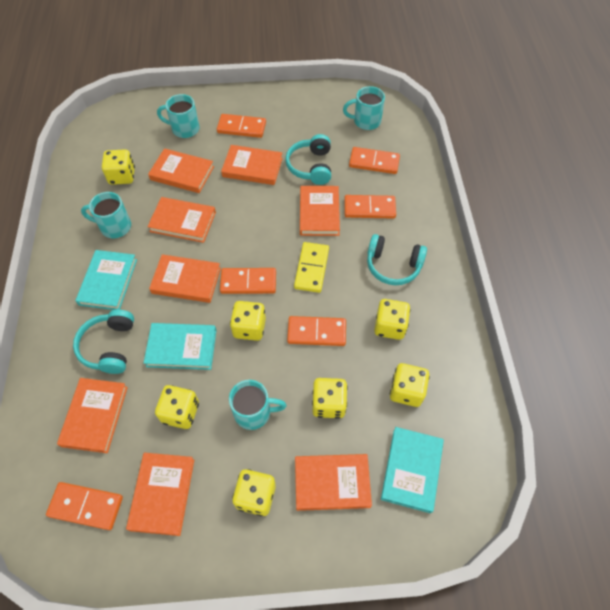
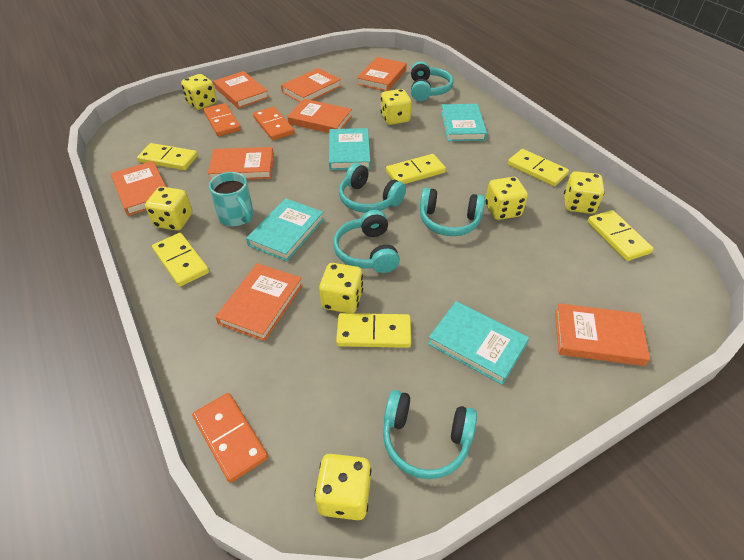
orange domino: 6 -> 3
turquoise book: 3 -> 4
turquoise headphones: 3 -> 5
turquoise mug: 4 -> 1
yellow domino: 1 -> 6

